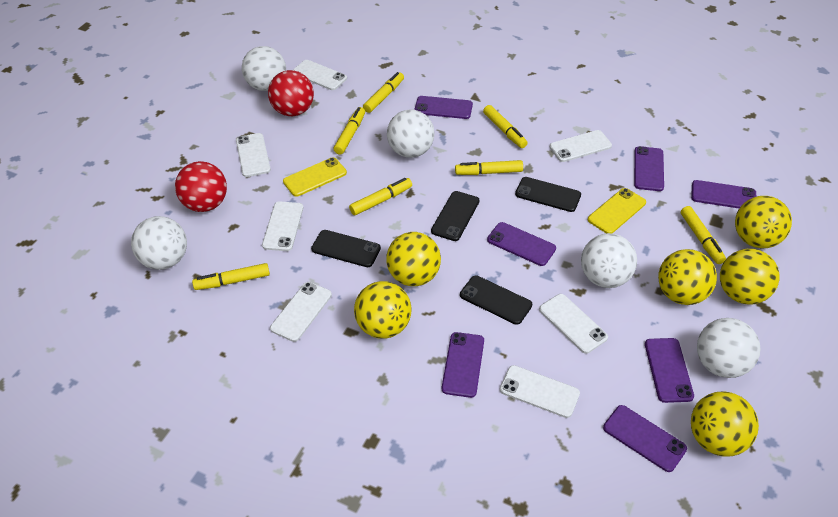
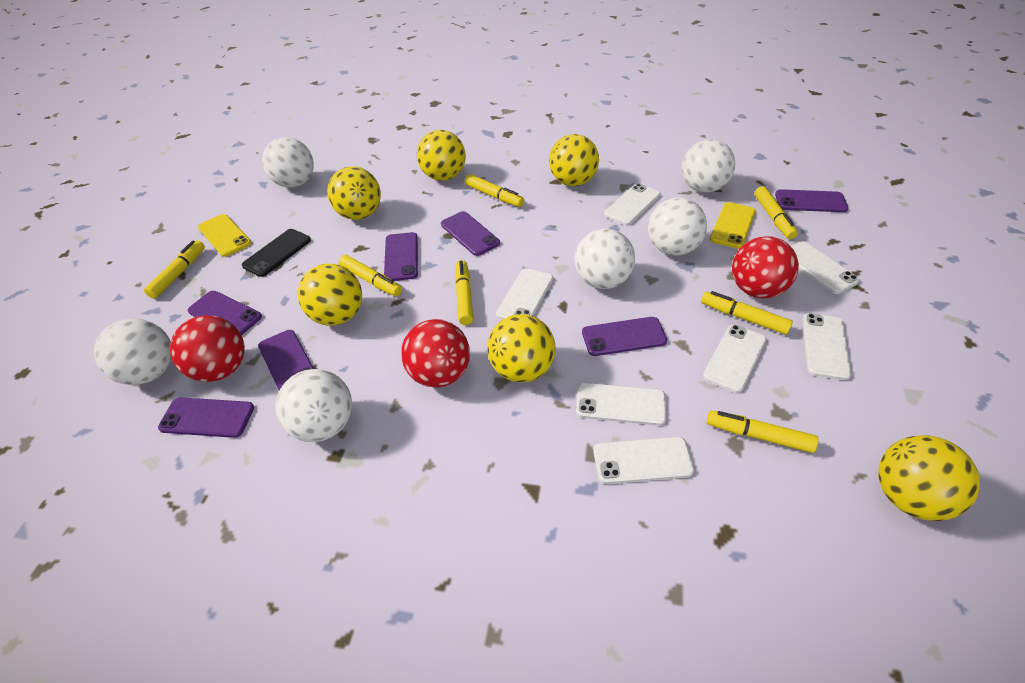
black phone: 4 -> 1
red ball: 2 -> 3
white ball: 5 -> 6

